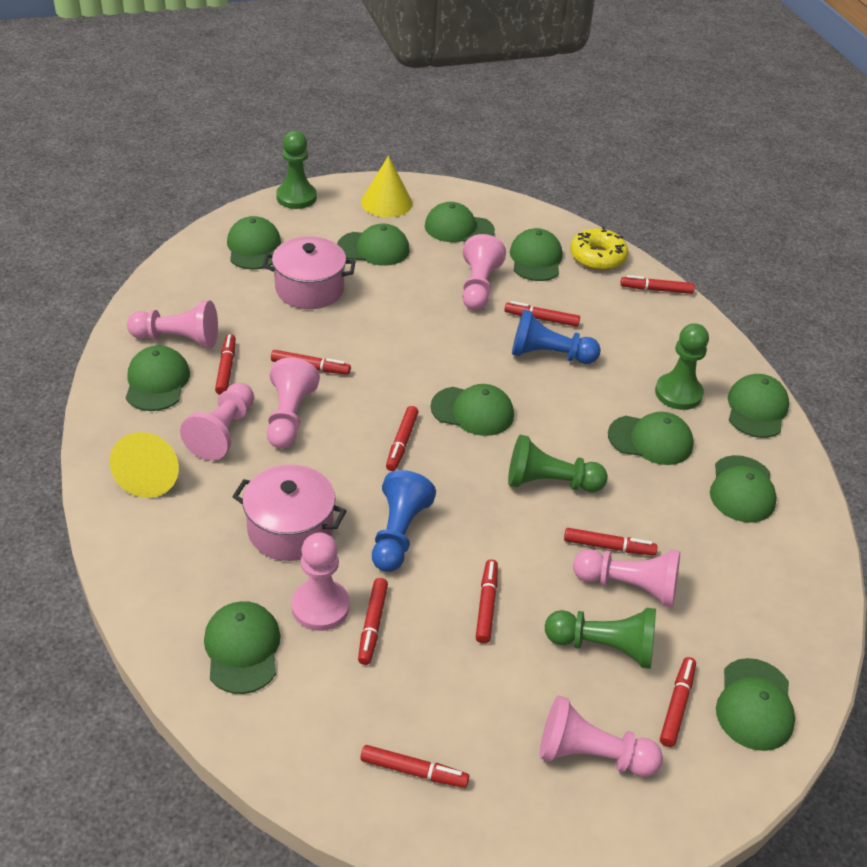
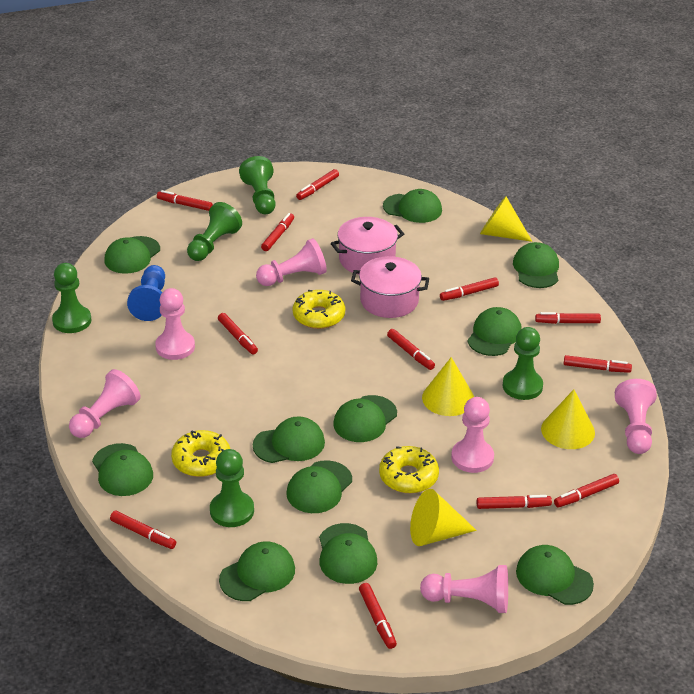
blue pawn: 2 -> 1
green pawn: 4 -> 5
pink pawn: 7 -> 6
red marker: 10 -> 12
yellow cone: 2 -> 4
yellow donut: 1 -> 3

